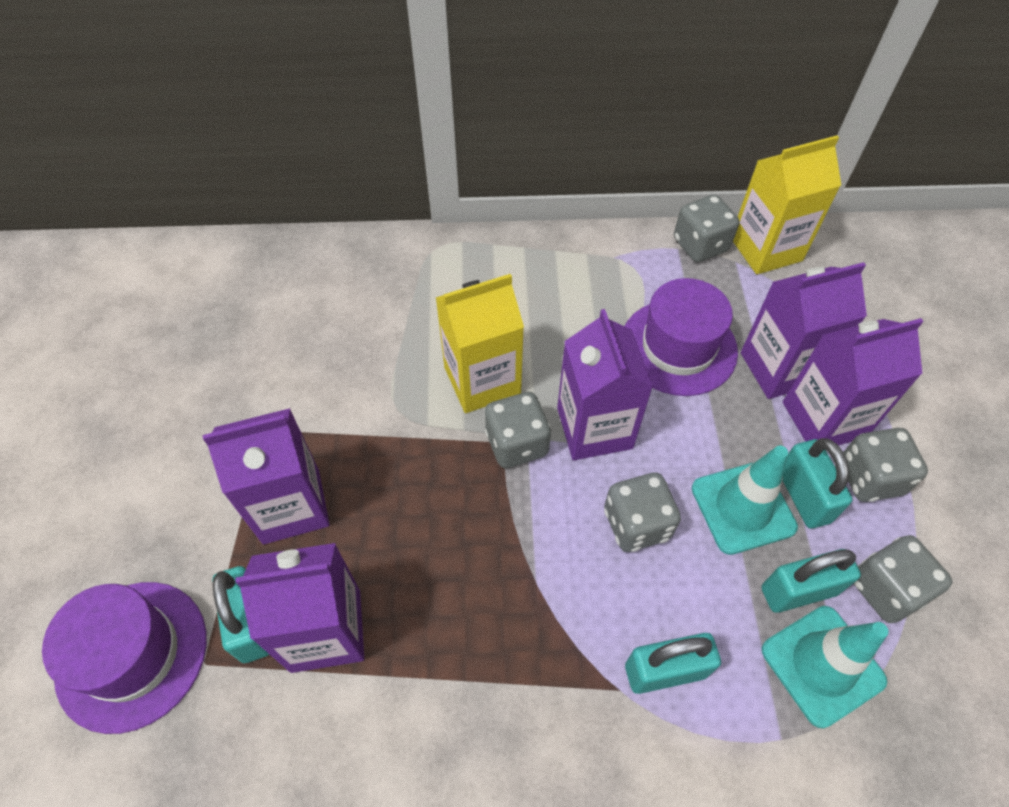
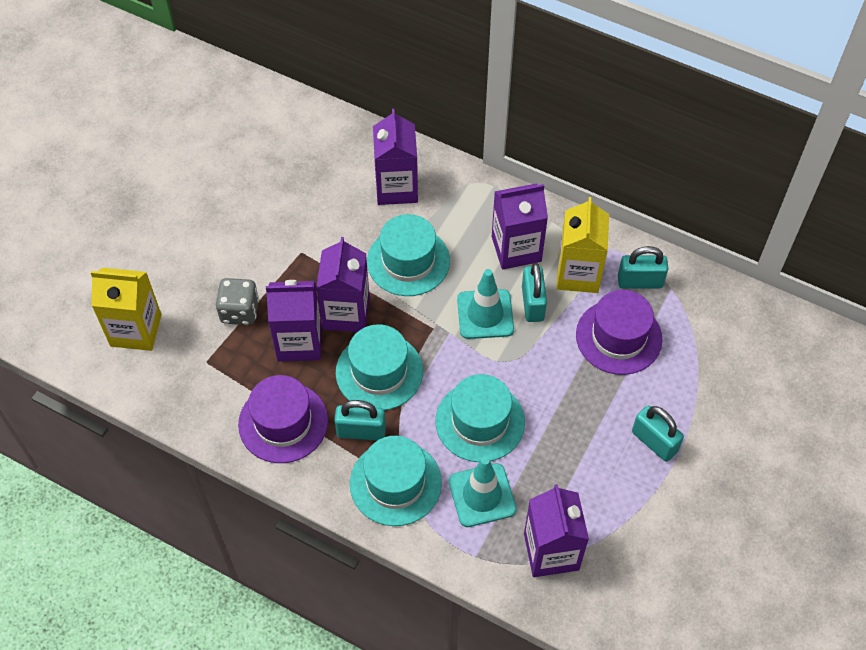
grey dice: 5 -> 1
turquoise hat: 0 -> 4

